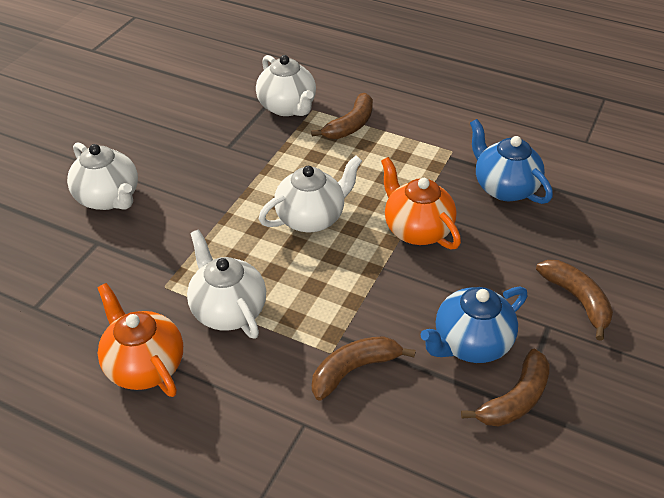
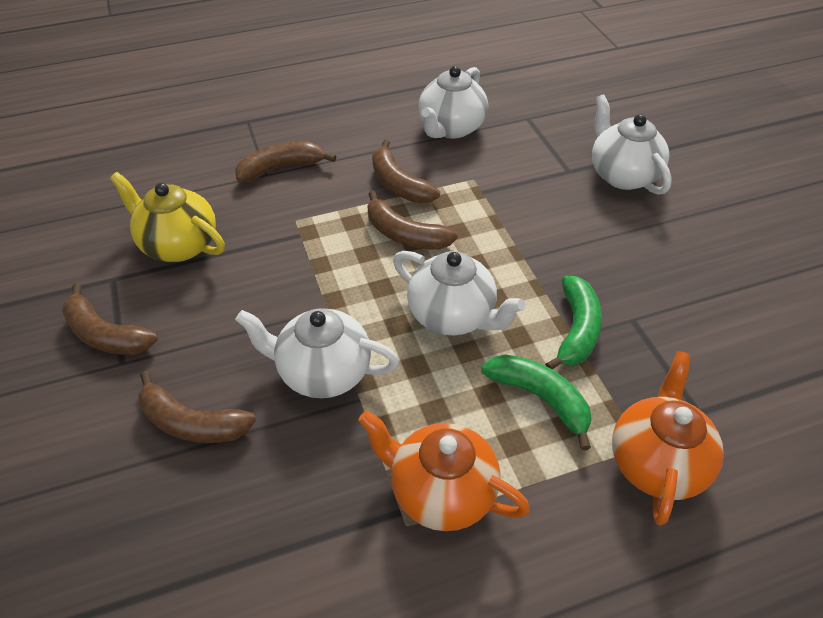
blue teapot: 2 -> 0
brown banana: 4 -> 5
green banana: 0 -> 2
yellow teapot: 0 -> 1

